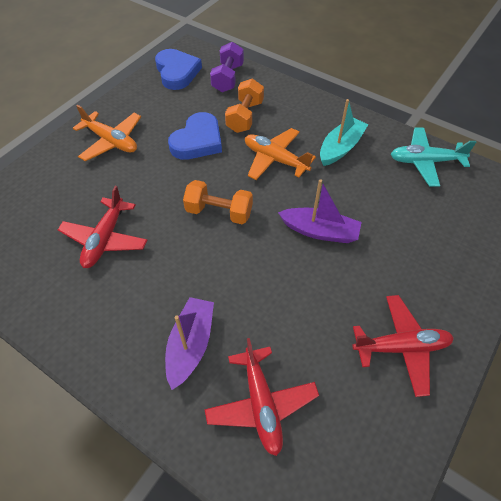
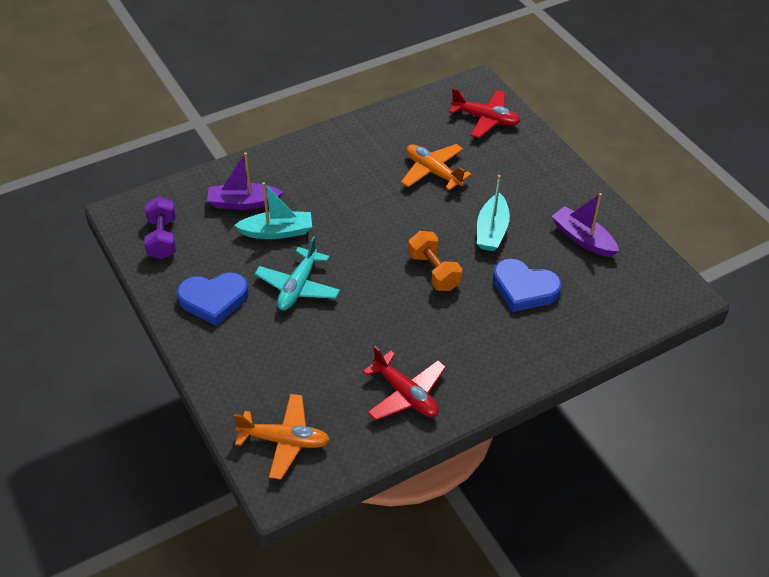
orange dumbbell: 2 -> 1
red plane: 3 -> 2
turquoise boat: 1 -> 2

